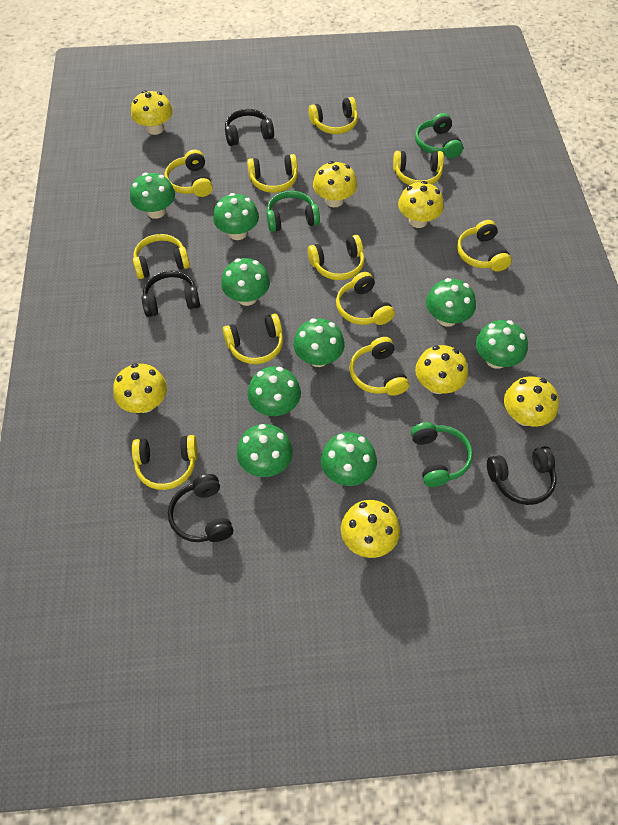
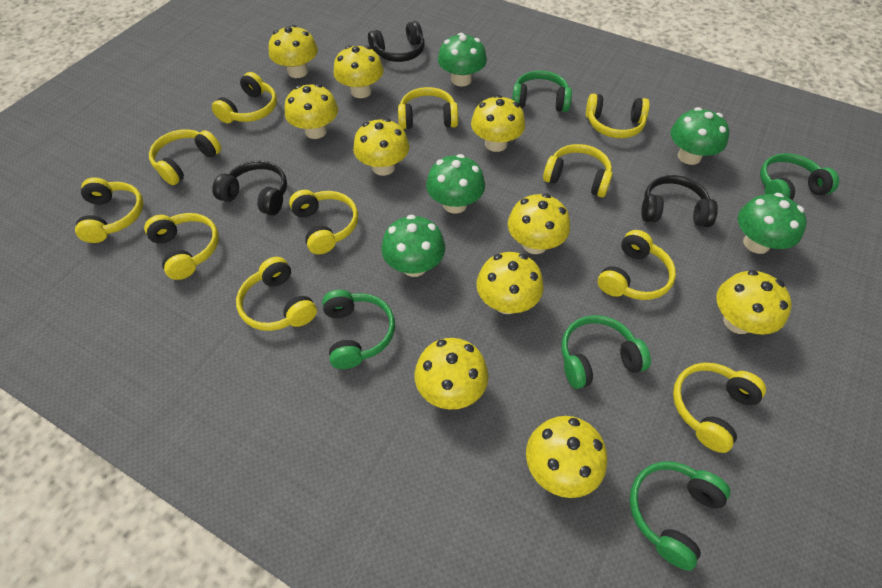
black headphones: 4 -> 3
green headphones: 3 -> 5
green mushroom: 9 -> 5
yellow mushroom: 7 -> 10

